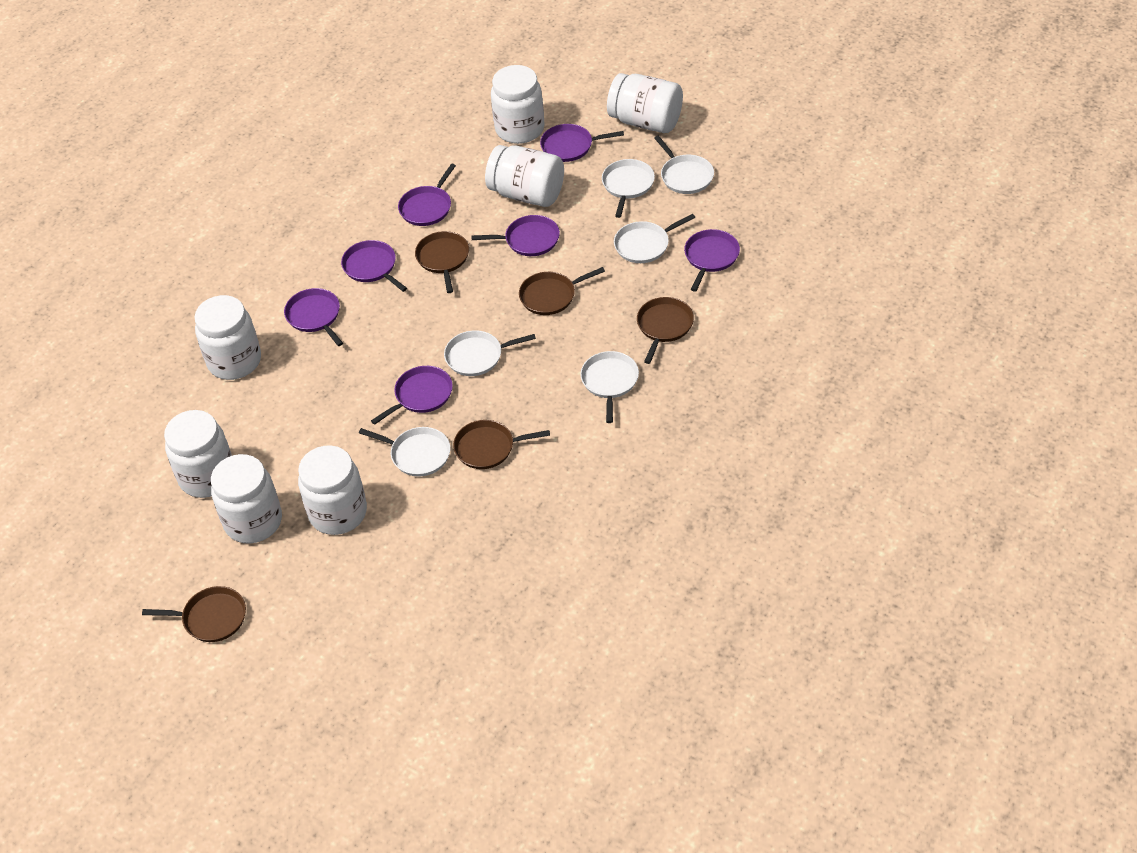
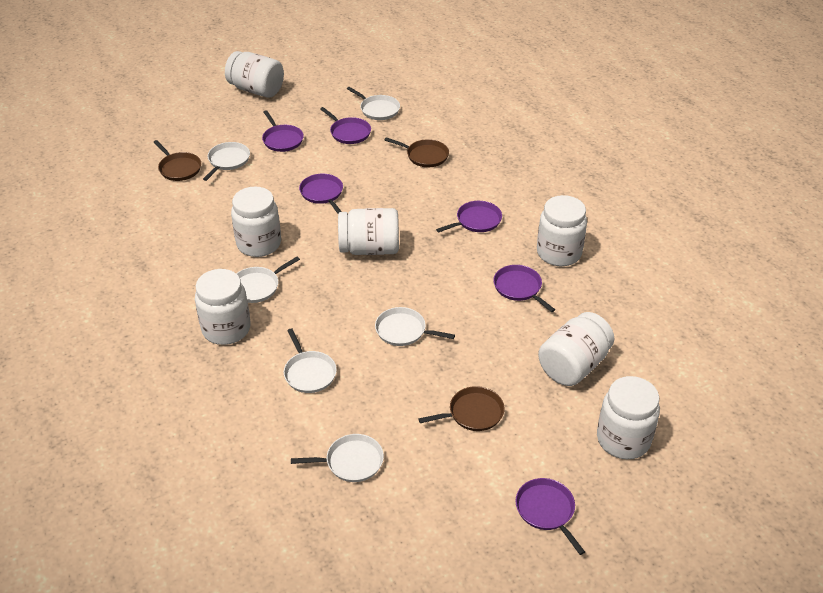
brown pan: 5 -> 3
purple pan: 7 -> 6

